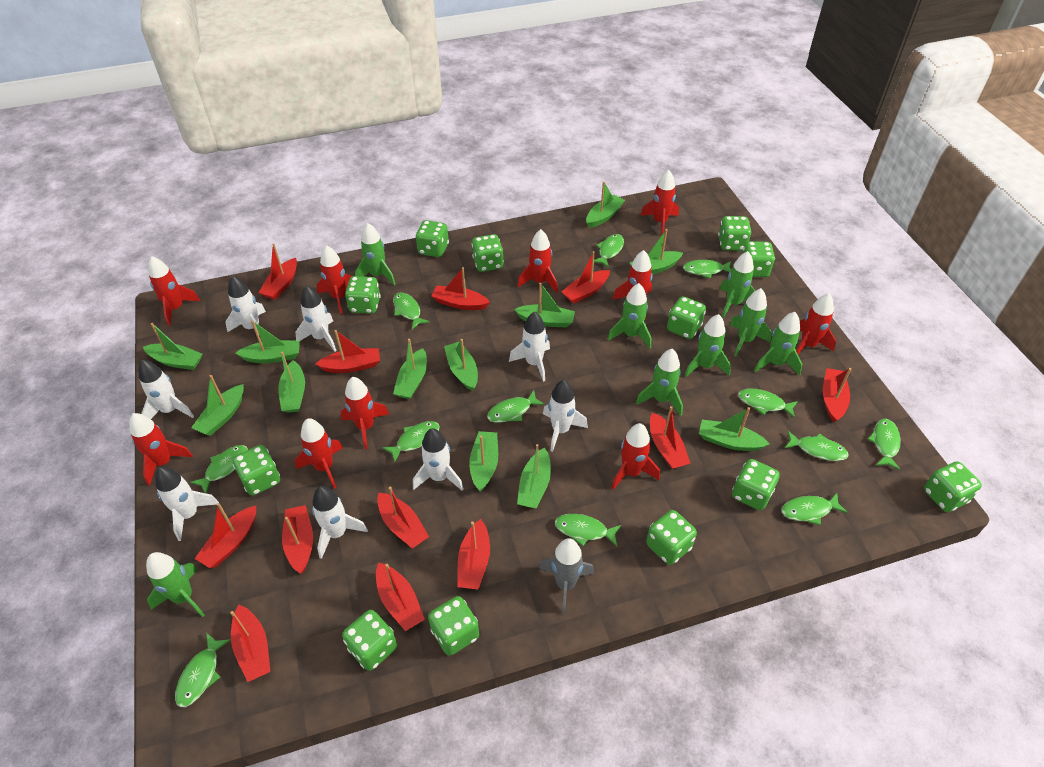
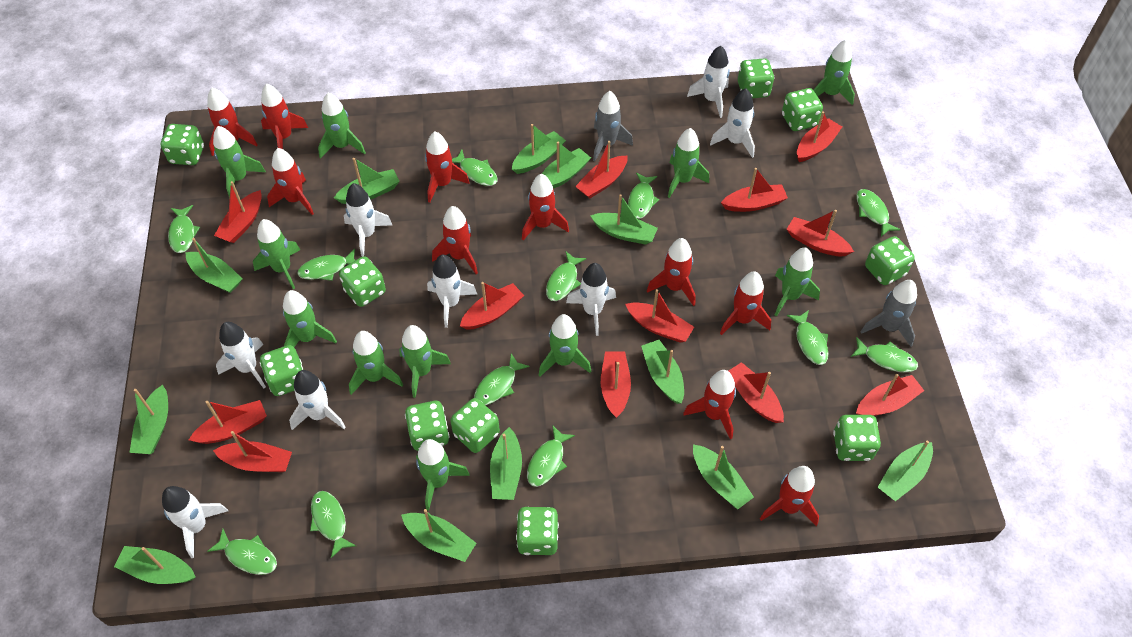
green dice: 12 -> 10
green rocket: 8 -> 11
grey rocket: 1 -> 2

